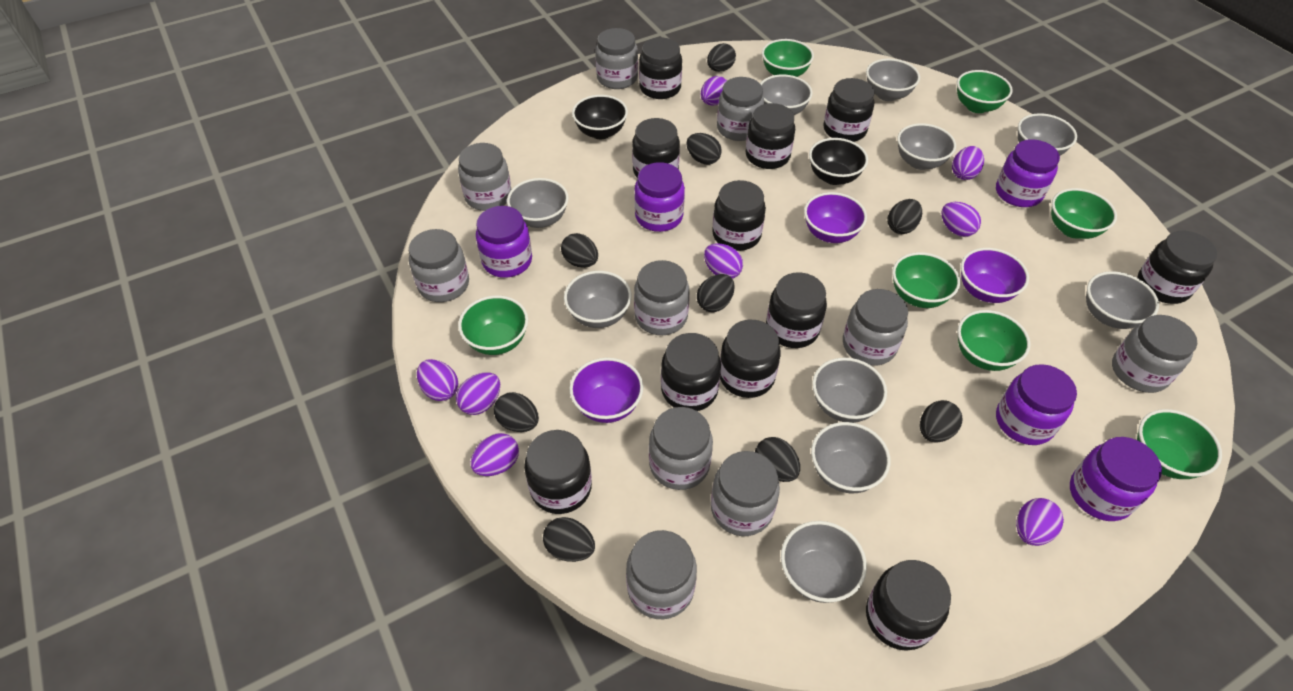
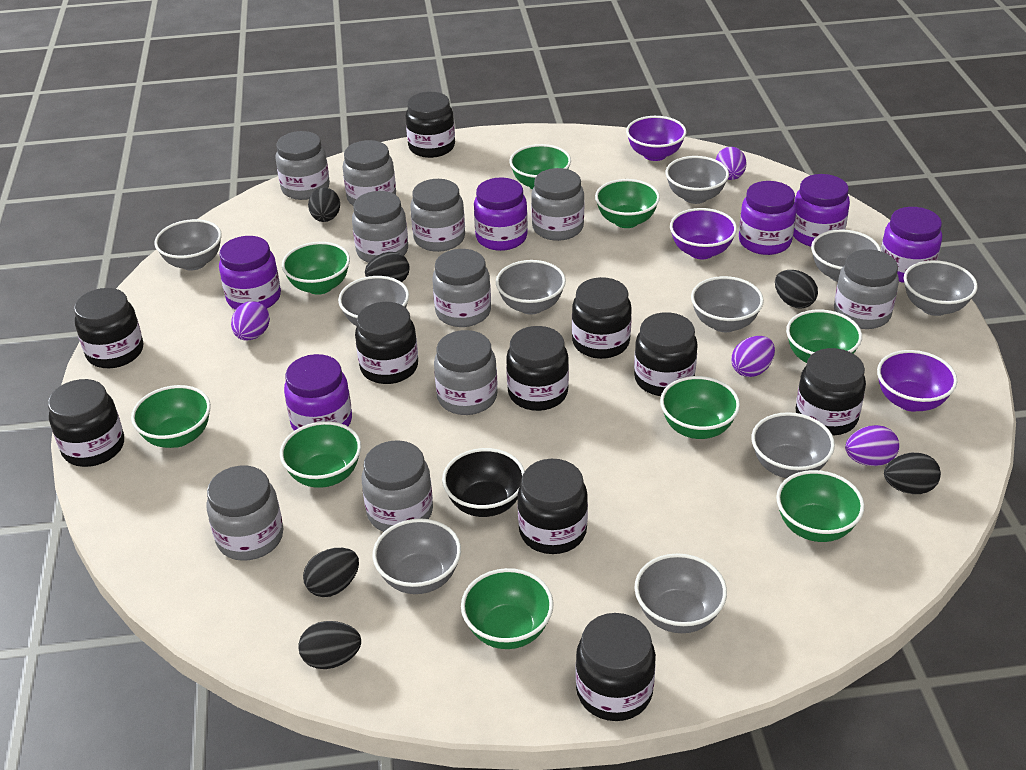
black bowl: 2 -> 1
black egg: 9 -> 6
black jar: 11 -> 10
green bowl: 7 -> 9
purple egg: 8 -> 4
purple jar: 5 -> 6

